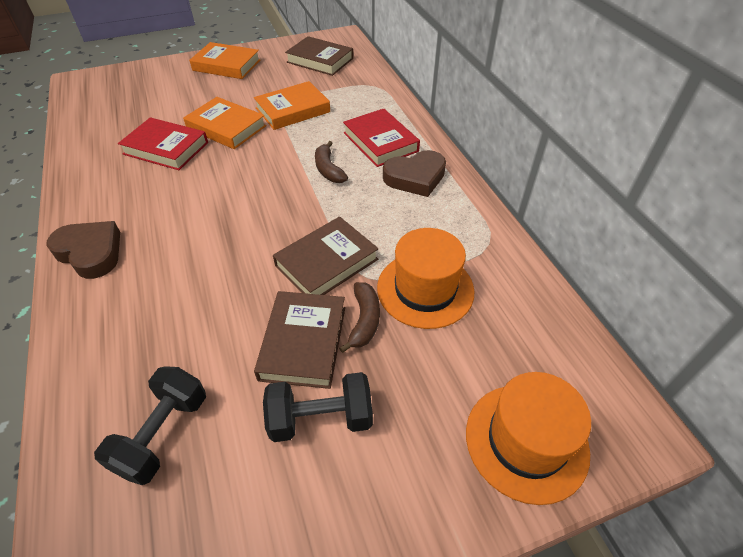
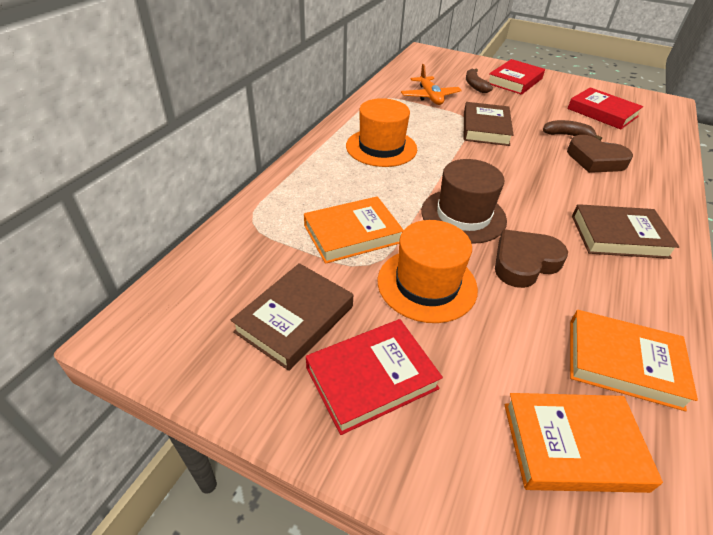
black dumbbell: 2 -> 0
brown hat: 0 -> 1
orange plane: 0 -> 1
red book: 2 -> 3

